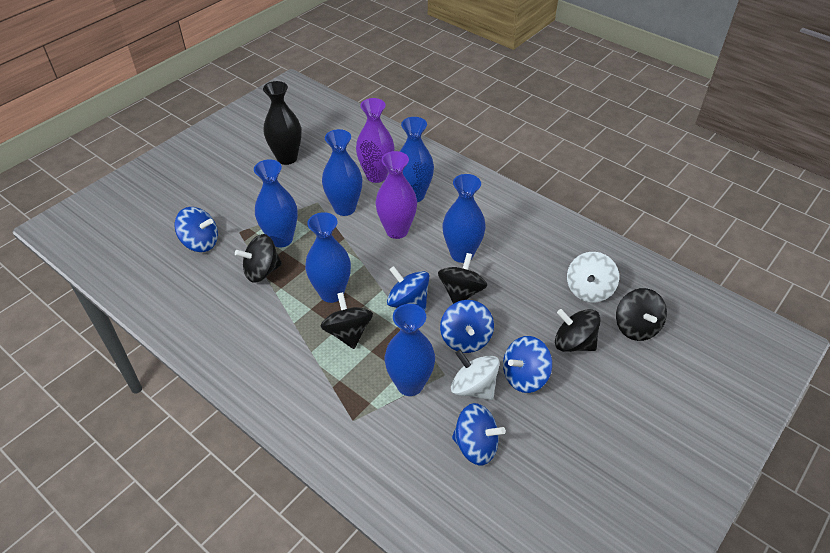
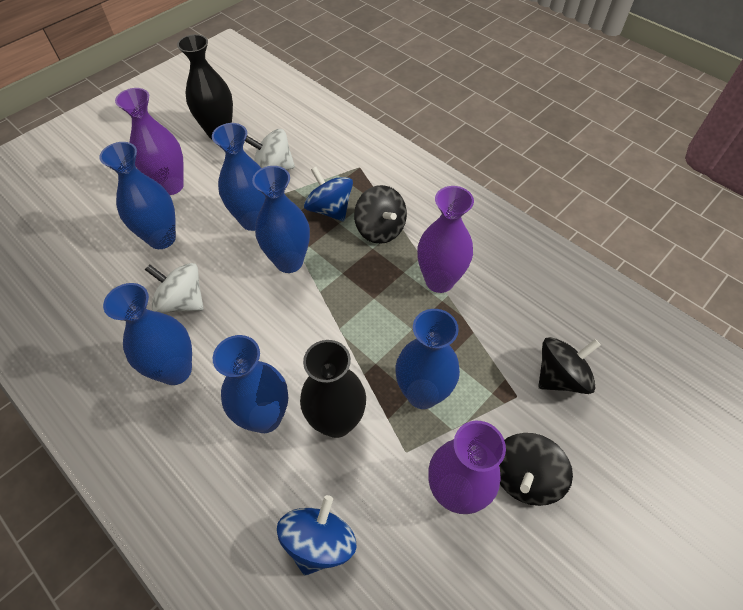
black spinning top: 5 -> 3
black vase: 1 -> 2
blue spinning top: 5 -> 2
purple vase: 2 -> 3

